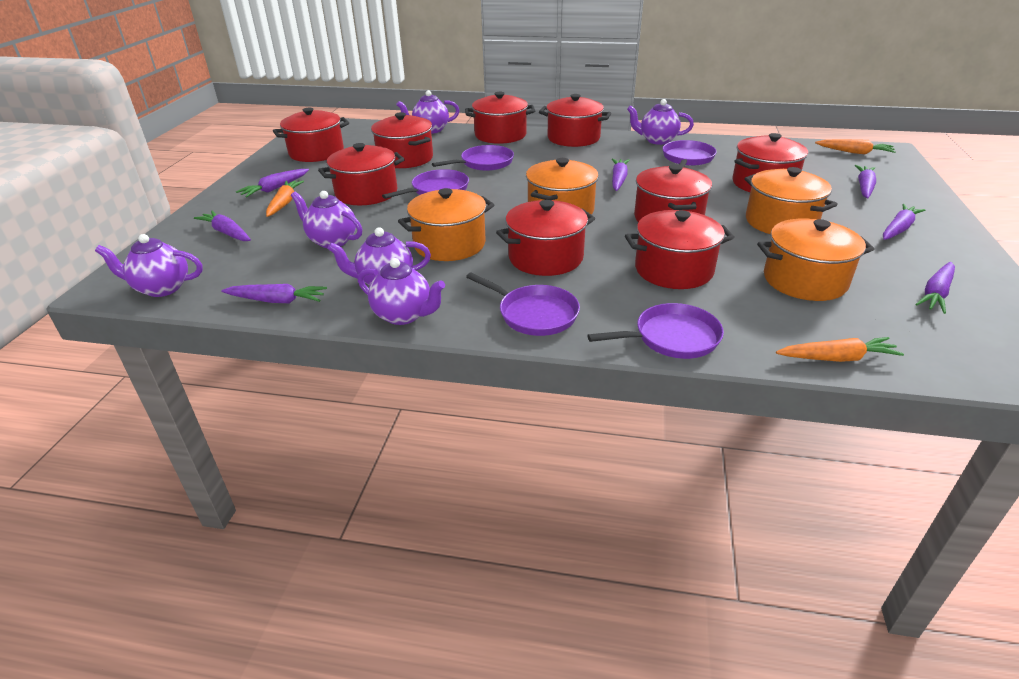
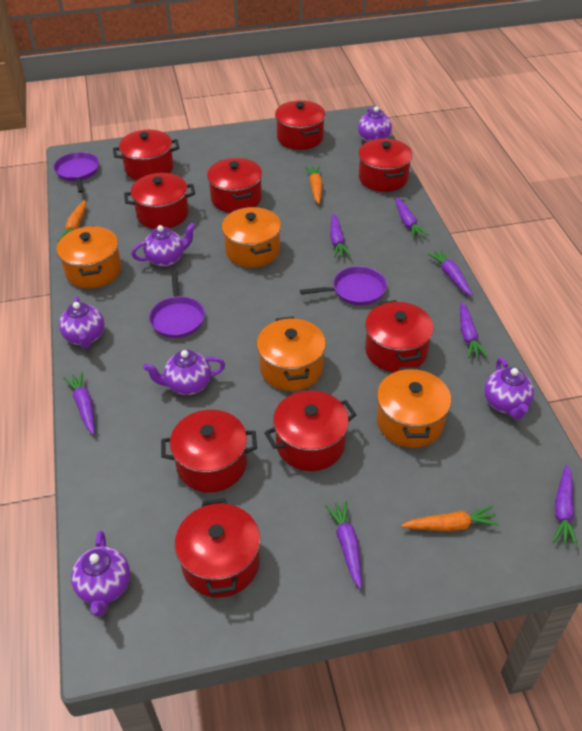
purple pan: 5 -> 3

